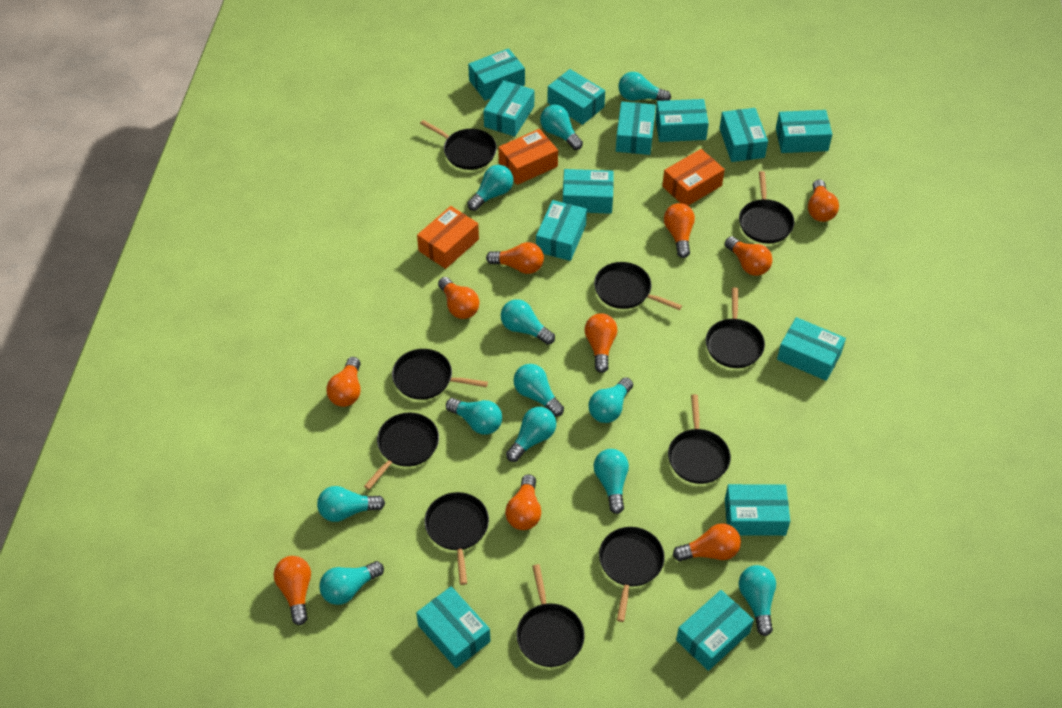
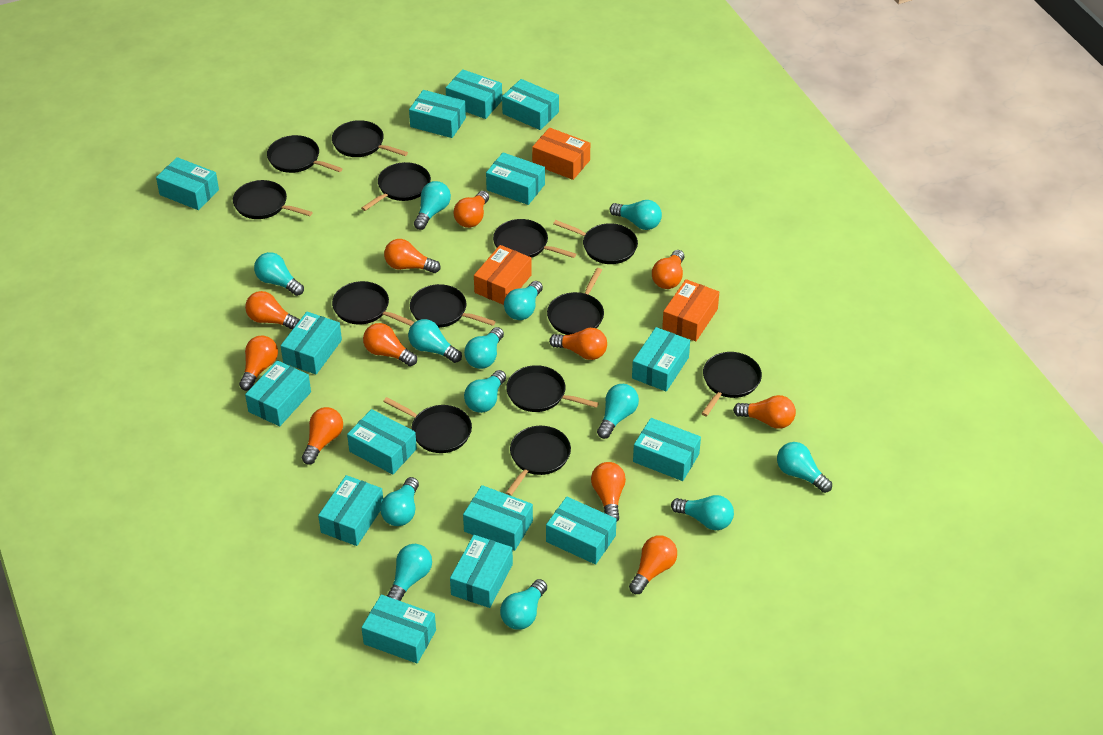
black pan: 10 -> 13
orange light bulb: 10 -> 11
turquoise box: 13 -> 15
turquoise light bulb: 12 -> 13

